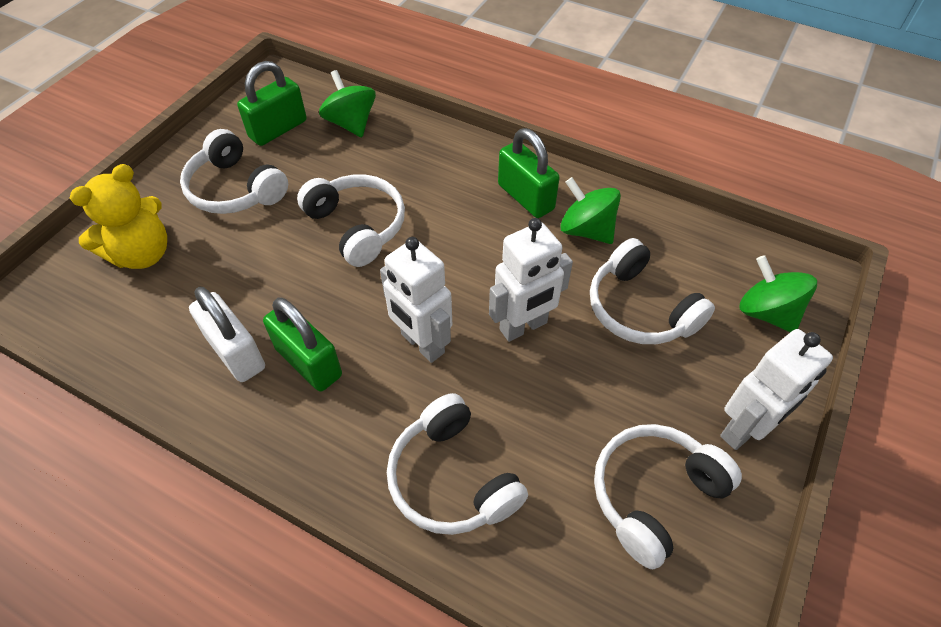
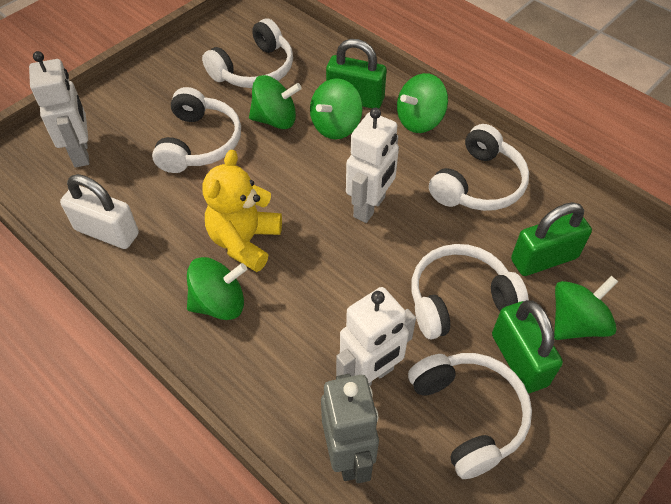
green spinning top: 3 -> 5
grey robot: 0 -> 1

